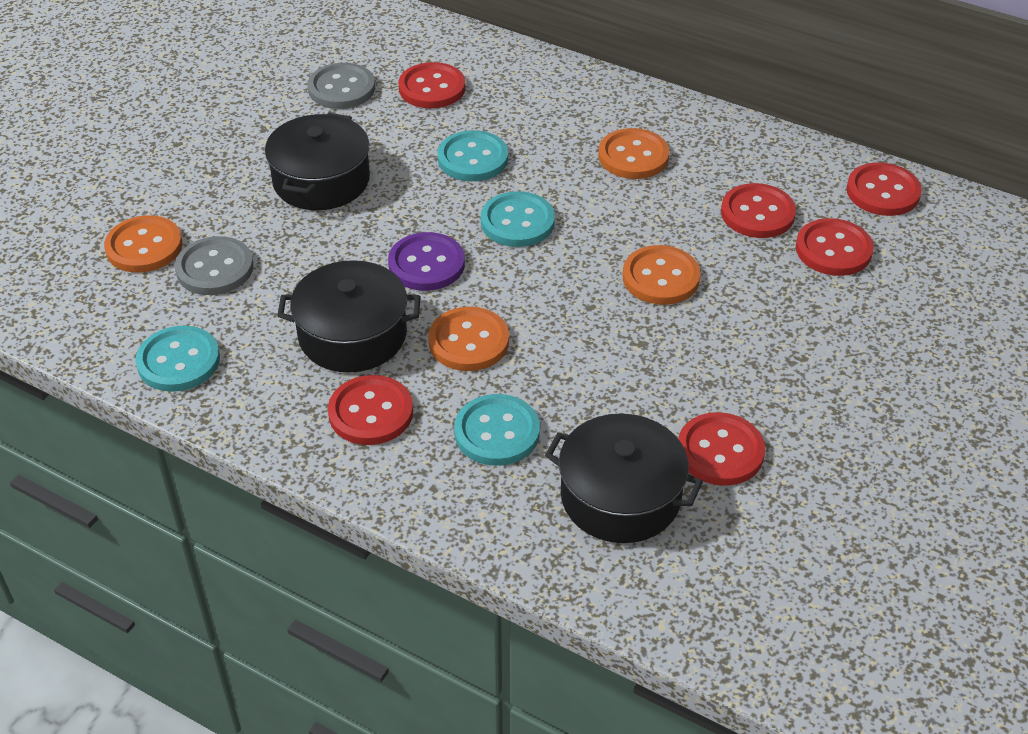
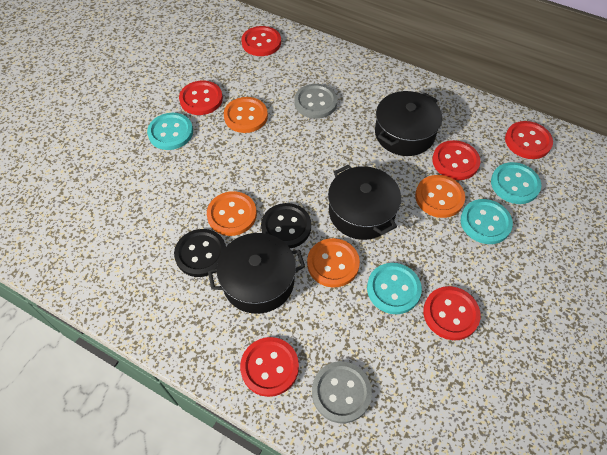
black button: 0 -> 2
purple button: 1 -> 0

